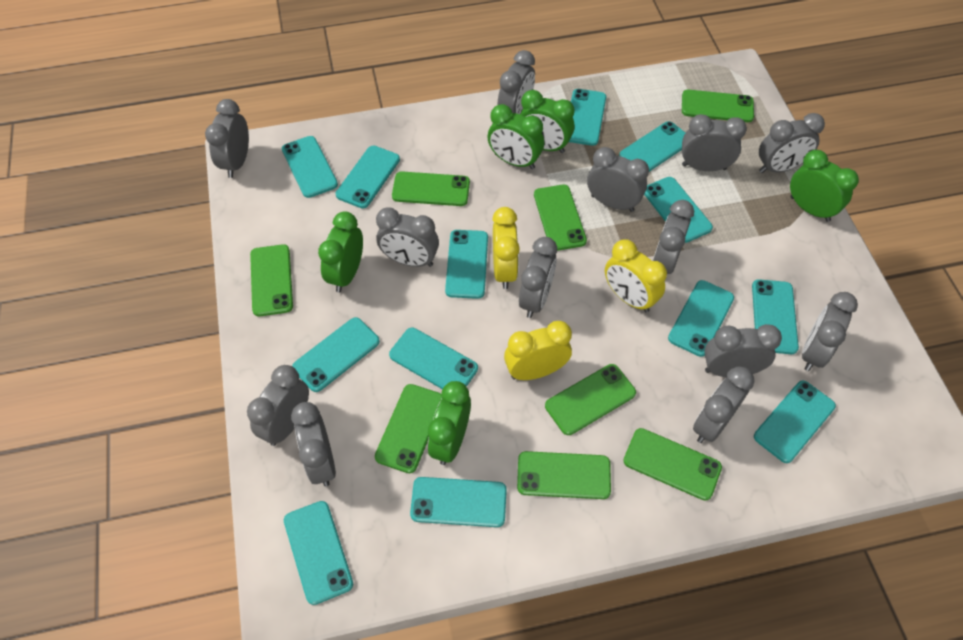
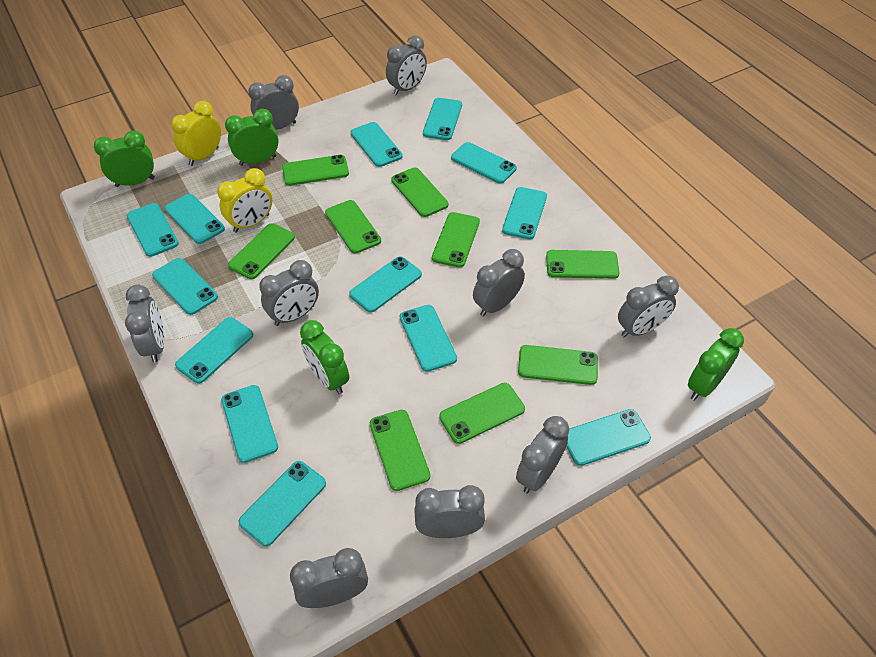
green clock: 5 -> 4
green phone: 8 -> 9
grey clock: 13 -> 9
yellow clock: 3 -> 2

